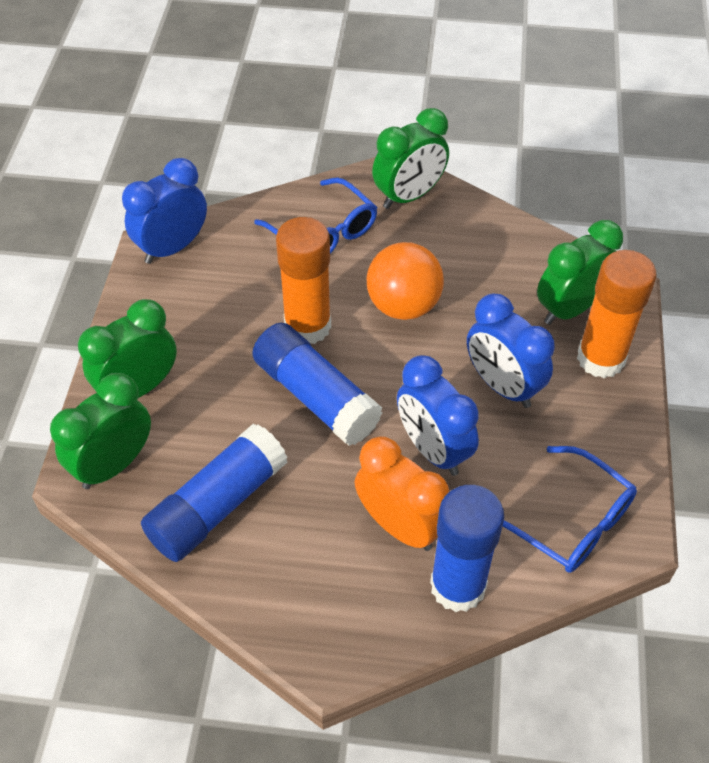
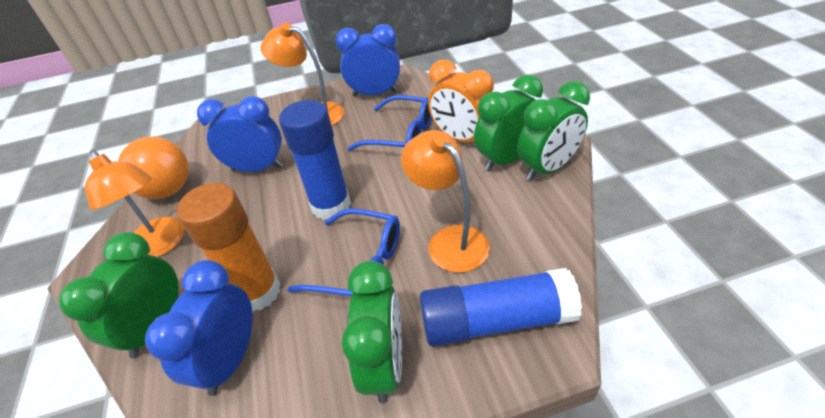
blue glue stick: 3 -> 2
orange glue stick: 2 -> 1
orange lamp: 0 -> 3

